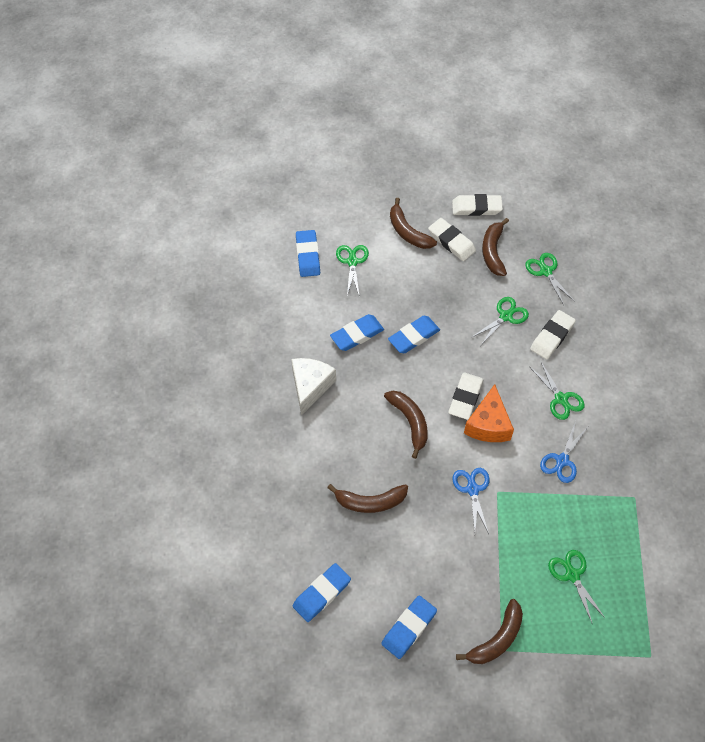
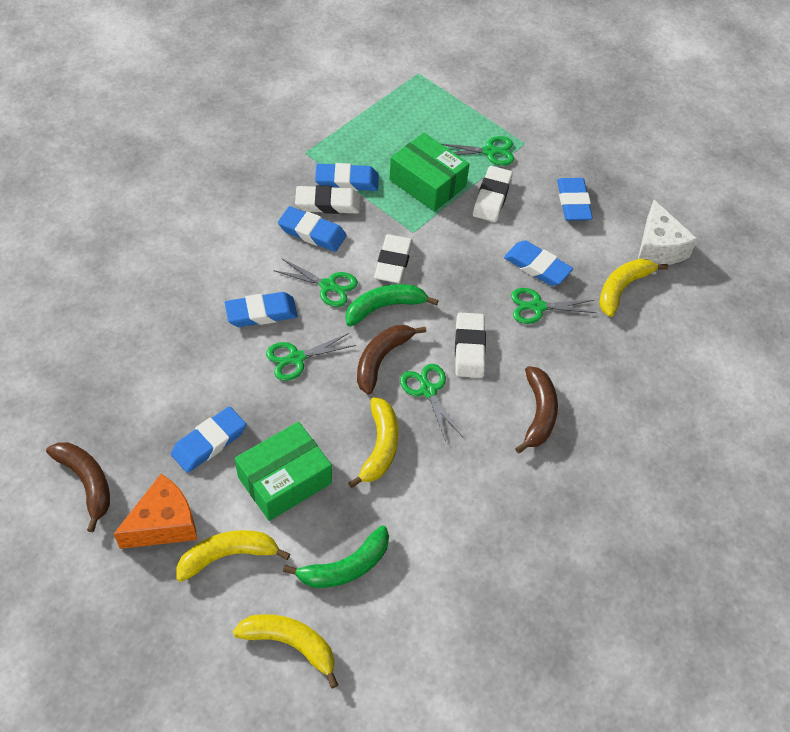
blue eraser: 5 -> 6
blue scissors: 2 -> 0
brown banana: 5 -> 3
green banana: 0 -> 2
green box: 0 -> 2
yellow banana: 0 -> 4

